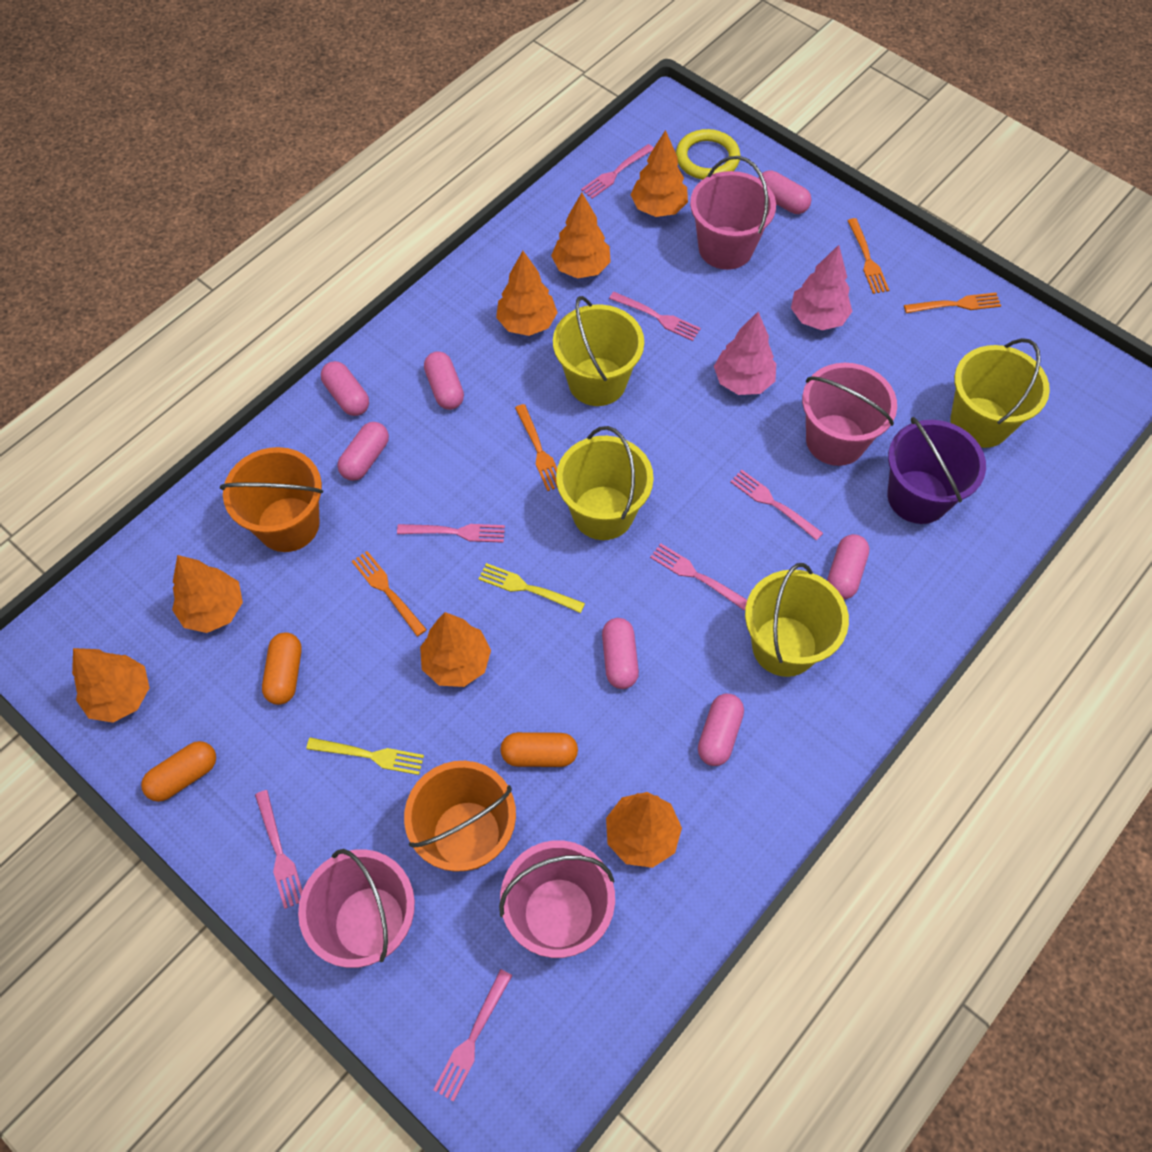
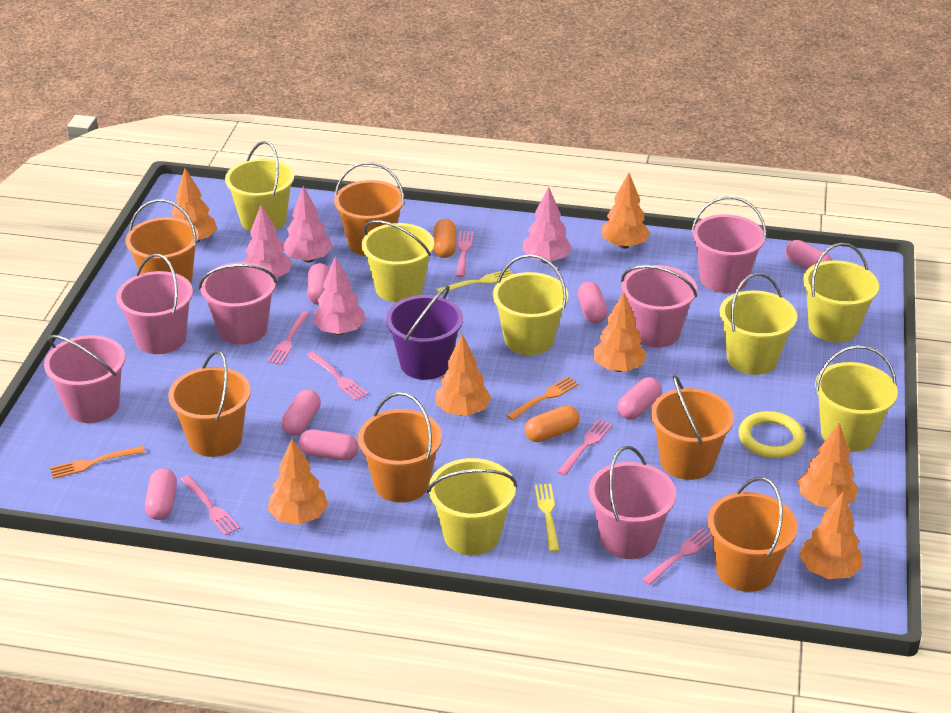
orange bucket: 2 -> 6
orange capsule: 3 -> 2
orange fork: 4 -> 2
pink bucket: 4 -> 6
pink fork: 7 -> 6
pink tree: 2 -> 4
yellow bucket: 4 -> 7

